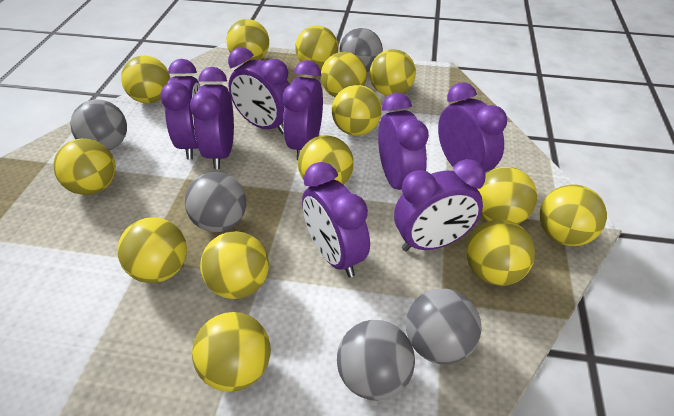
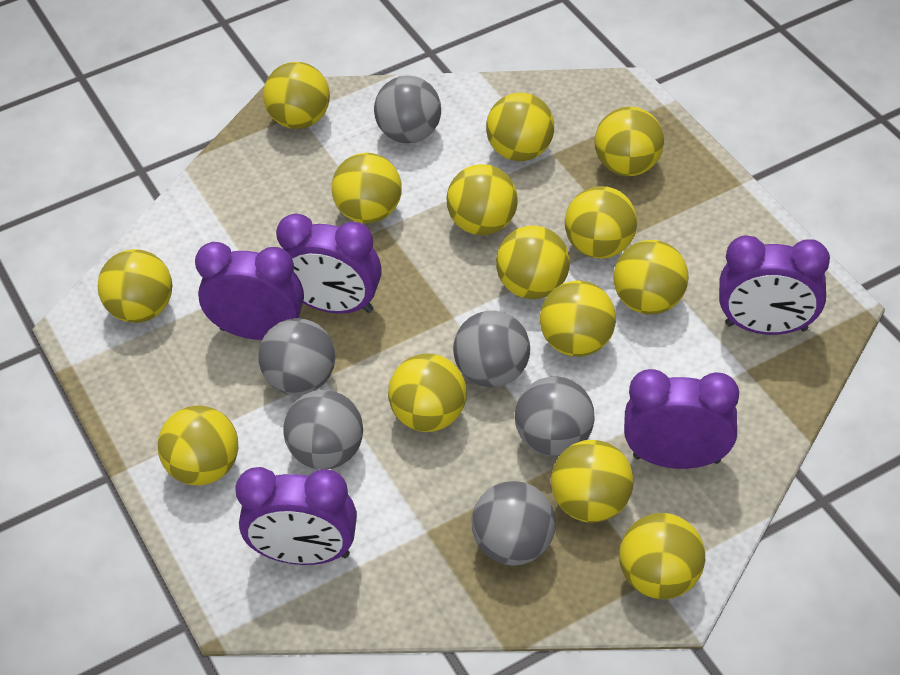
grey ball: 5 -> 6
purple clock: 8 -> 5

